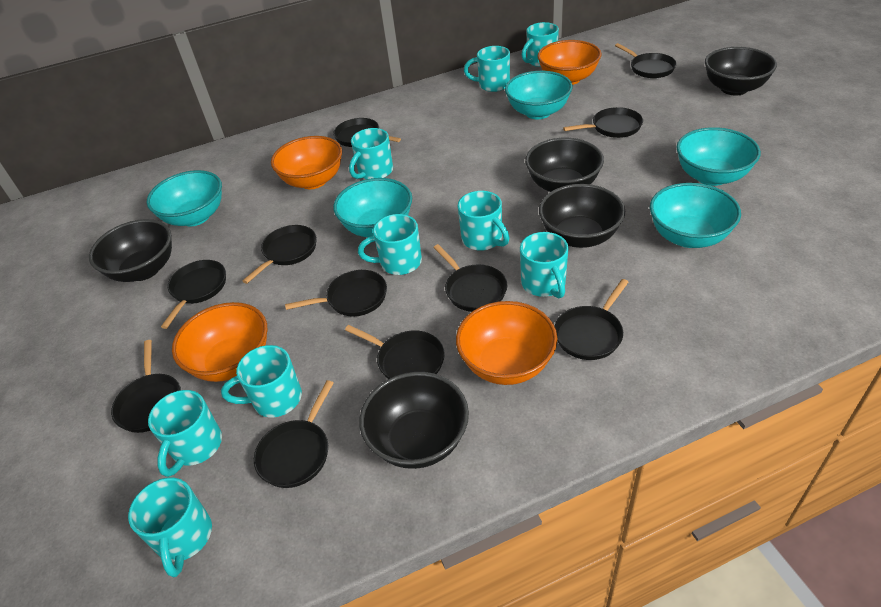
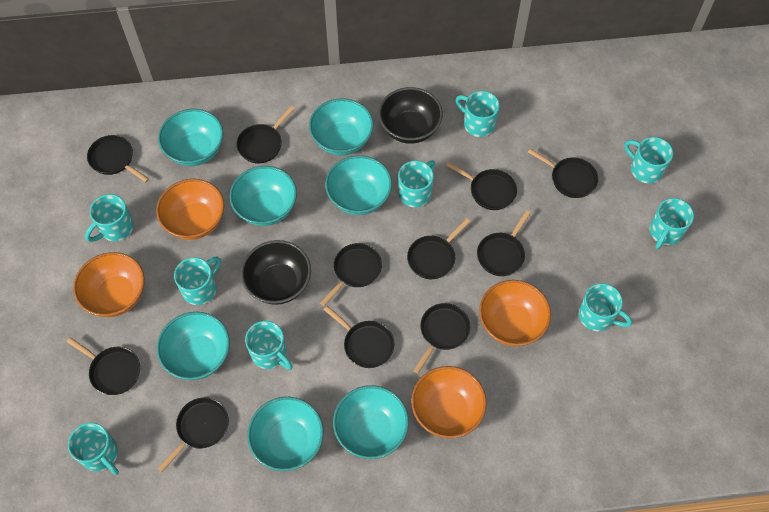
black bowl: 5 -> 2
turquoise bowl: 5 -> 7

